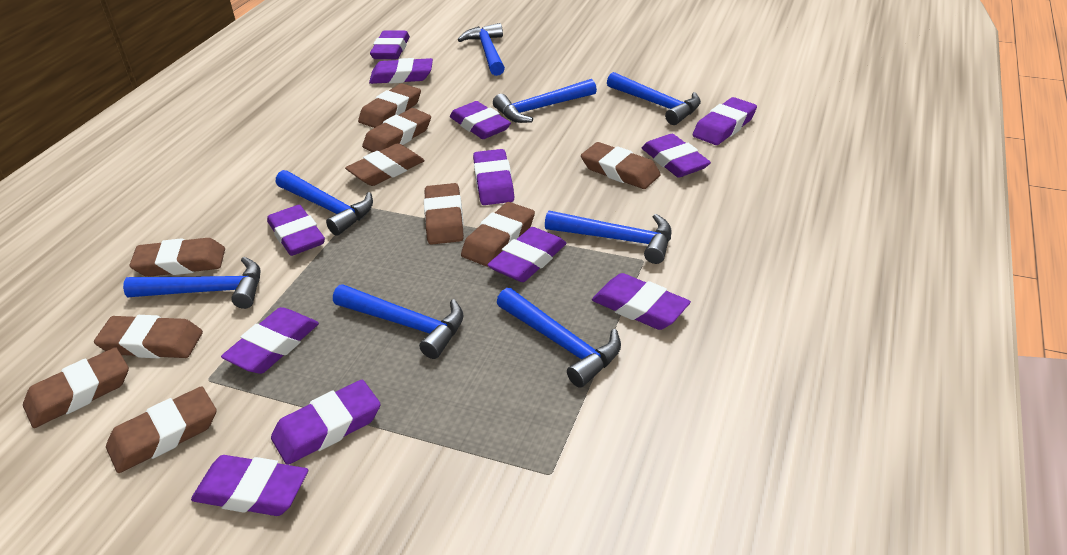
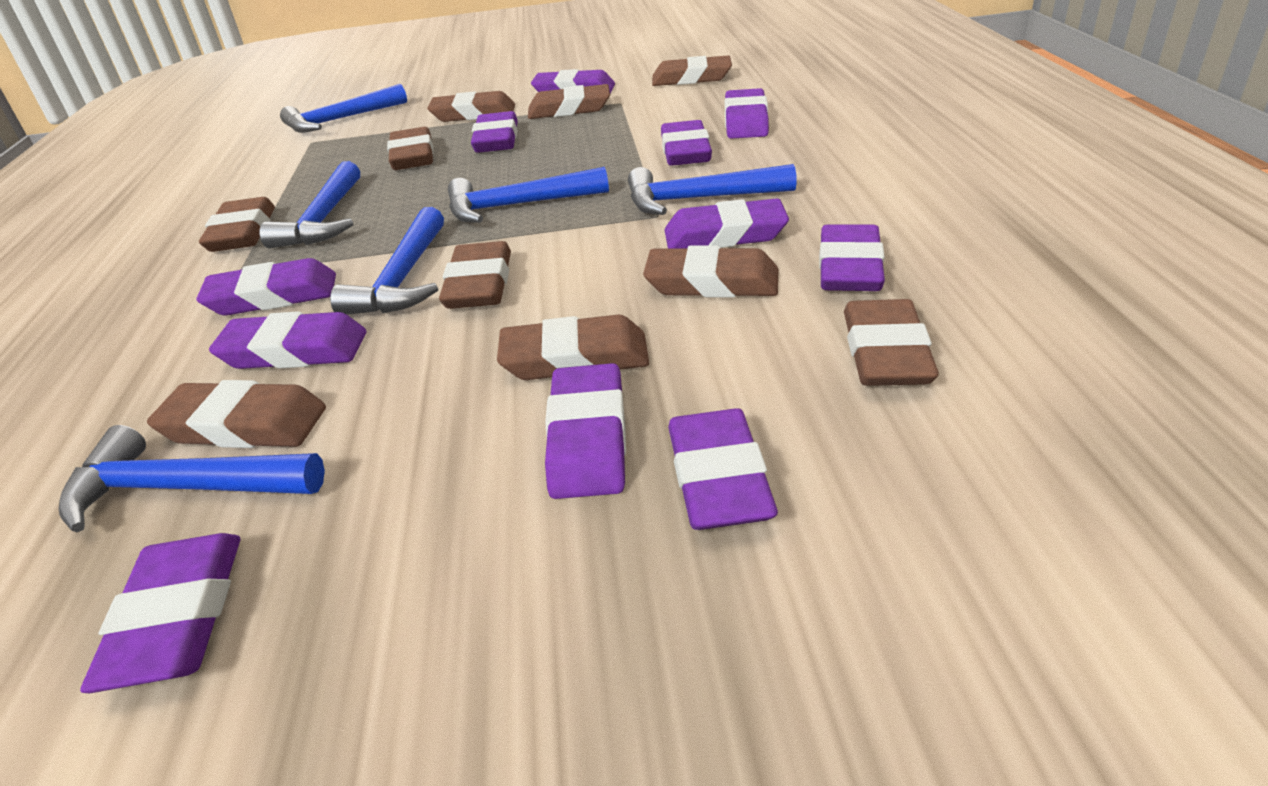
blue hammer: 8 -> 6
purple eraser: 12 -> 11

